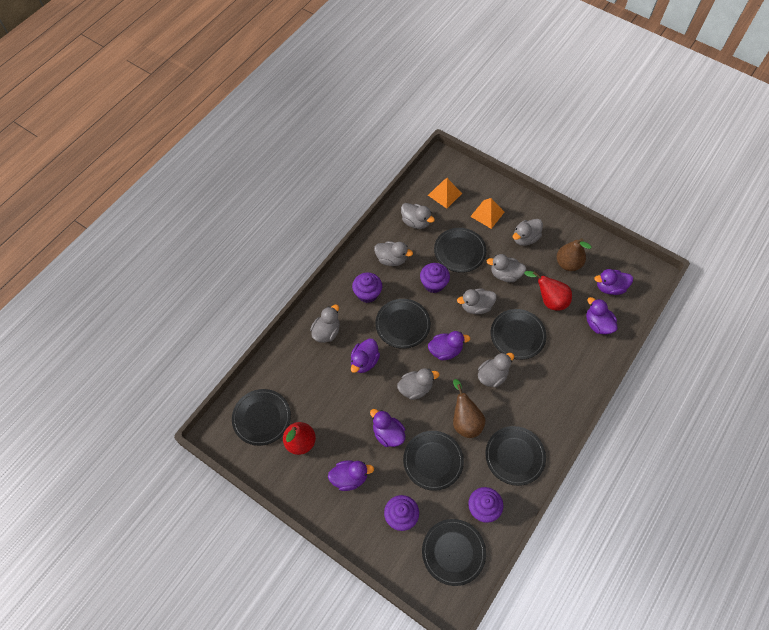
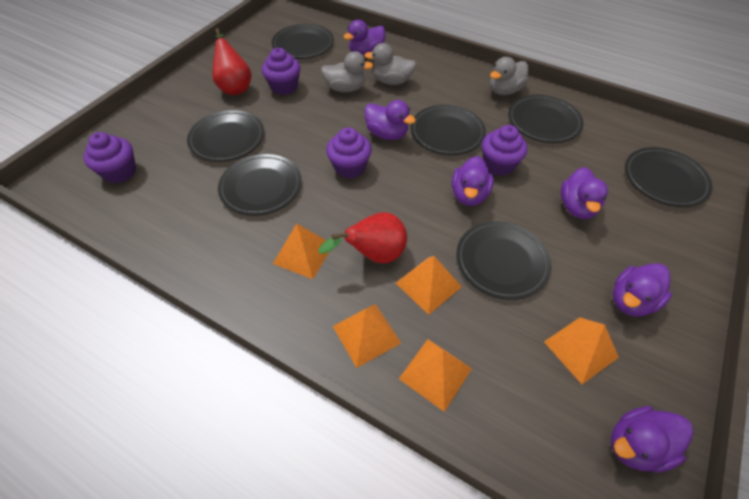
brown pear: 2 -> 0
grey duck: 8 -> 3
orange pyramid: 2 -> 5

